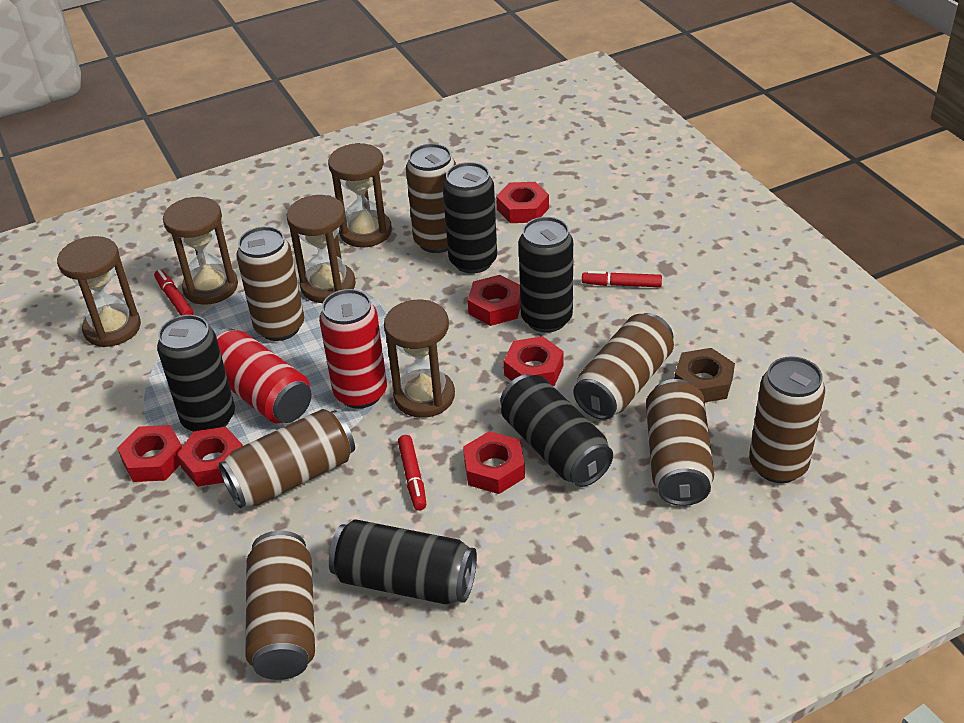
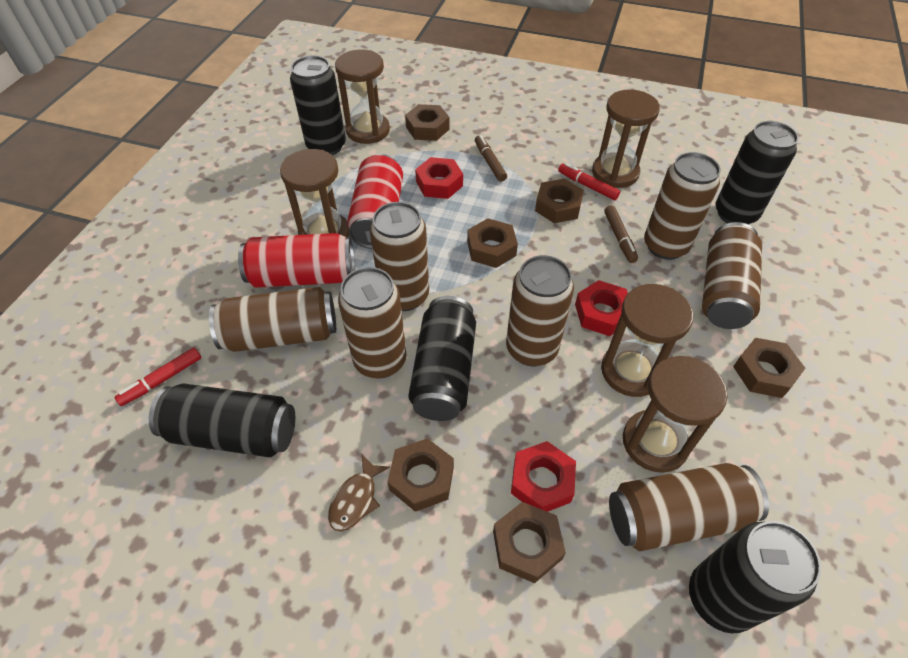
brown fish: 0 -> 1
brown marker: 0 -> 2
brown nut: 1 -> 6
red marker: 3 -> 2
red nut: 6 -> 3

